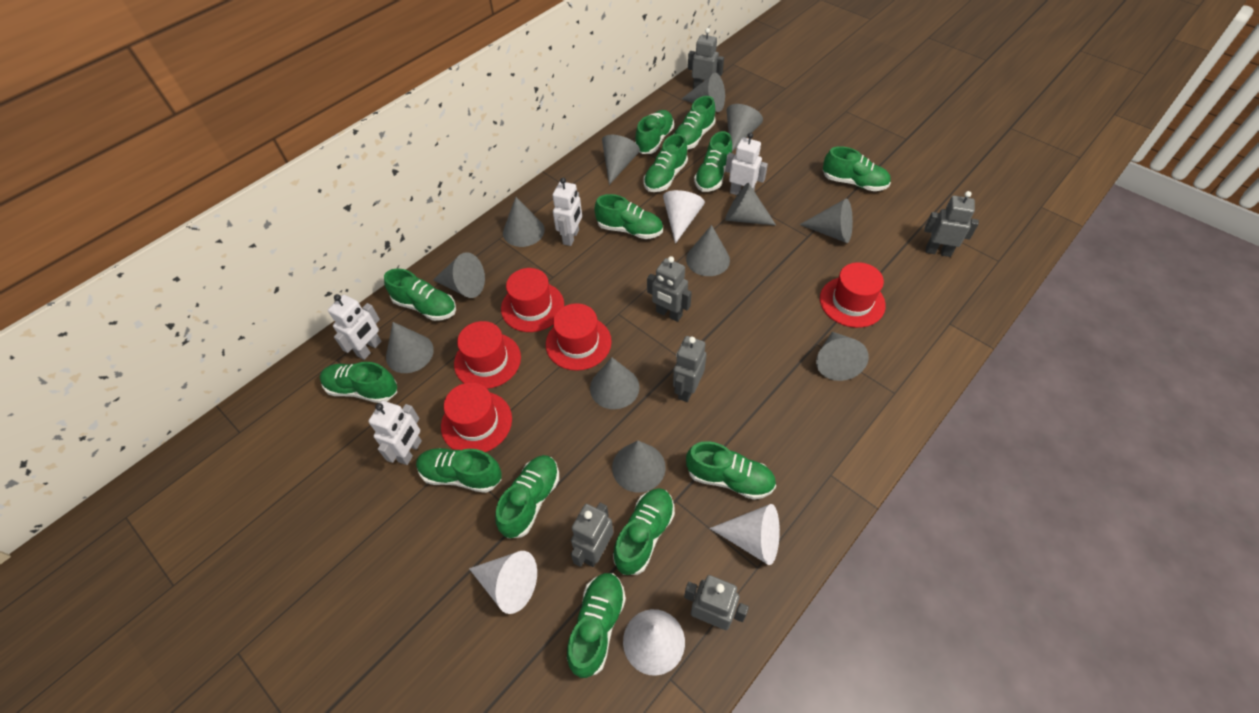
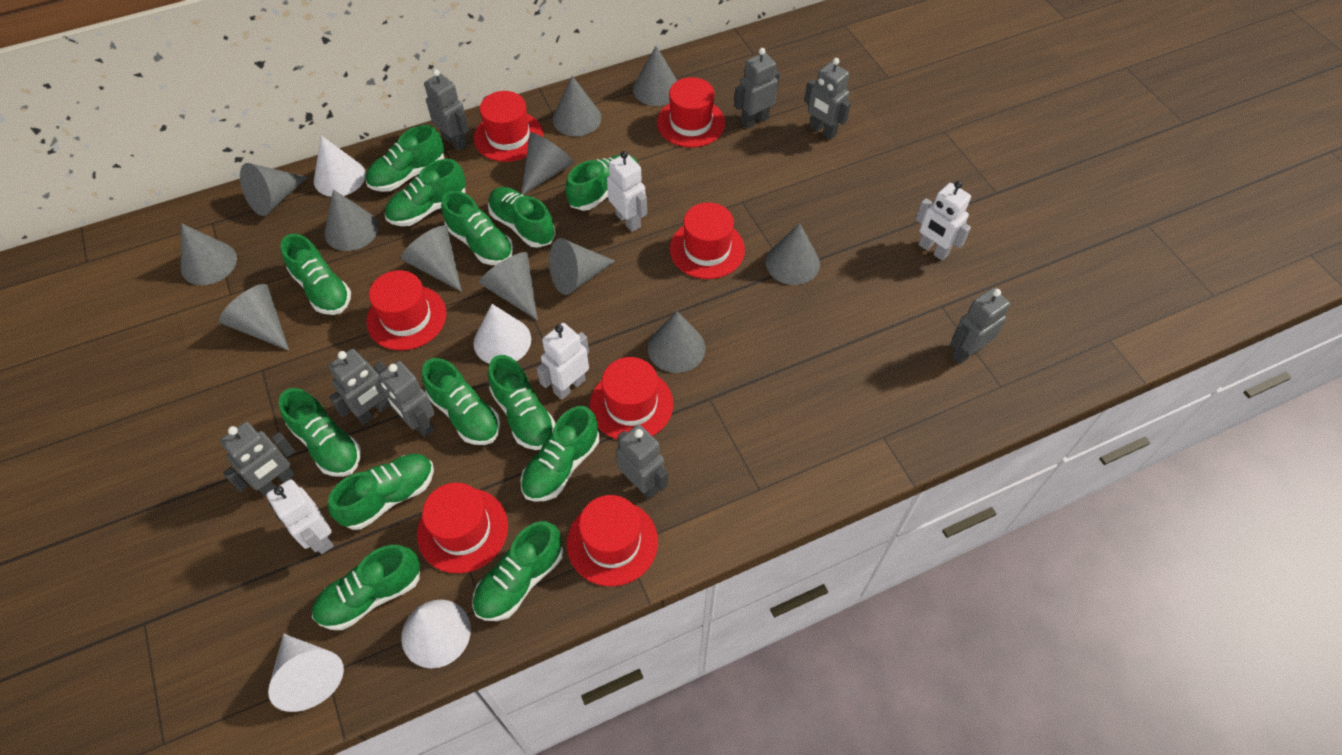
grey robot: 6 -> 8
red hat: 5 -> 7

